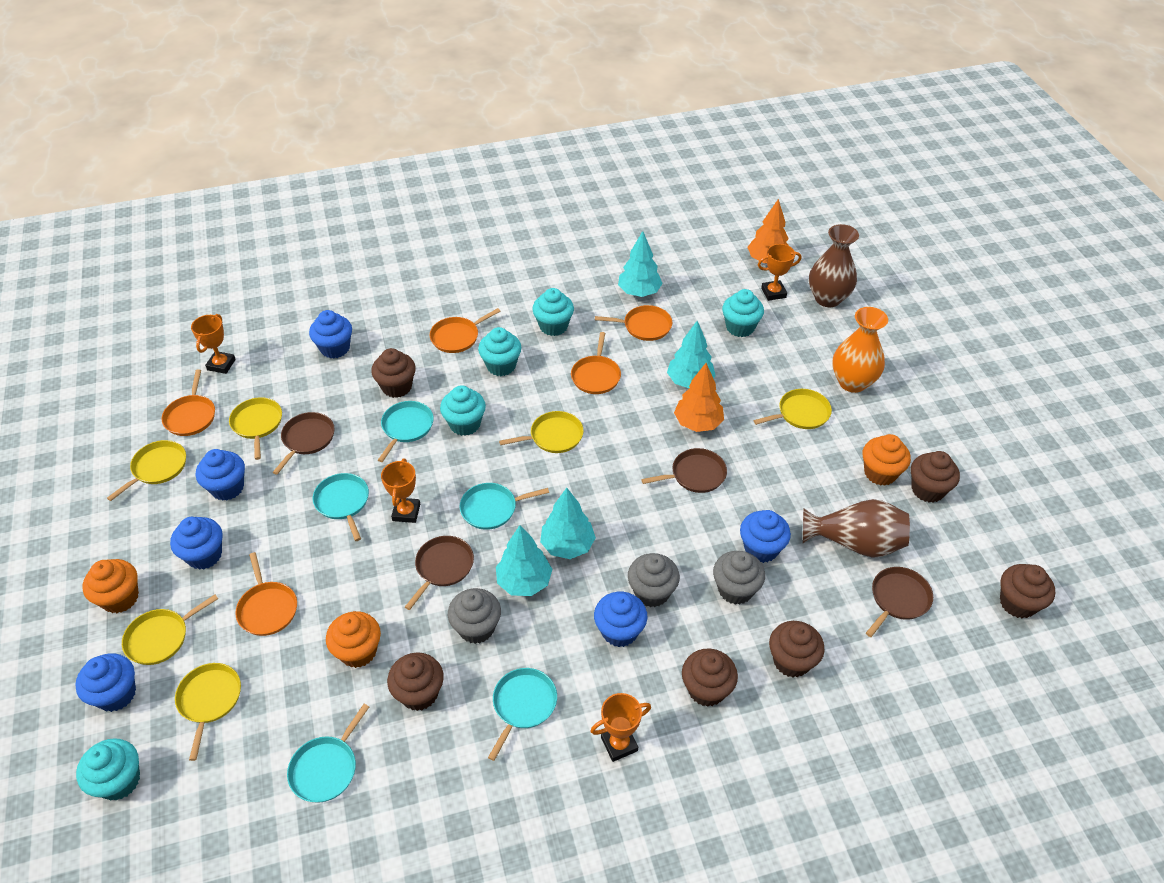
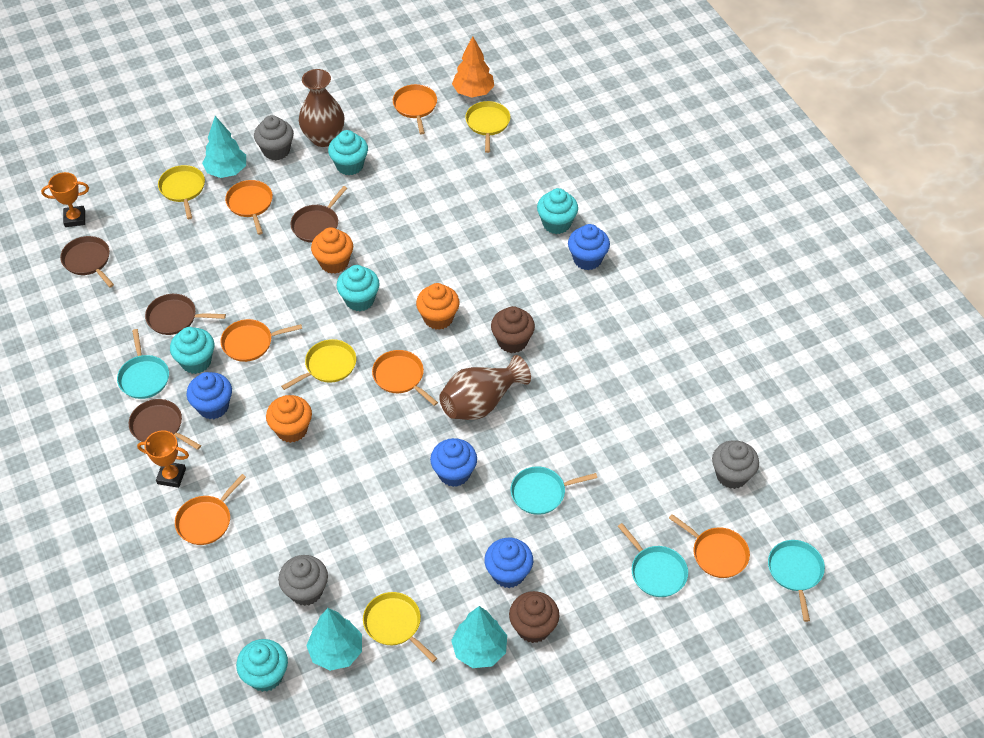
blue cupcake: 6 -> 4
brown cupcake: 6 -> 2
orange pan: 5 -> 6
orange tree: 2 -> 1
orange trophy: 4 -> 2
orange vase: 1 -> 0
turquoise pan: 5 -> 4
turquoise tree: 4 -> 3
yellow pan: 6 -> 4

